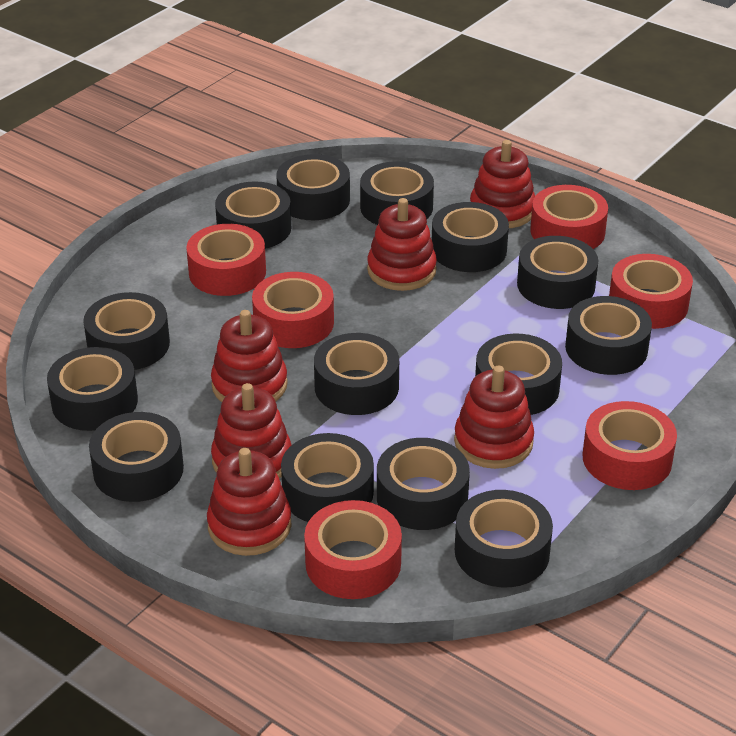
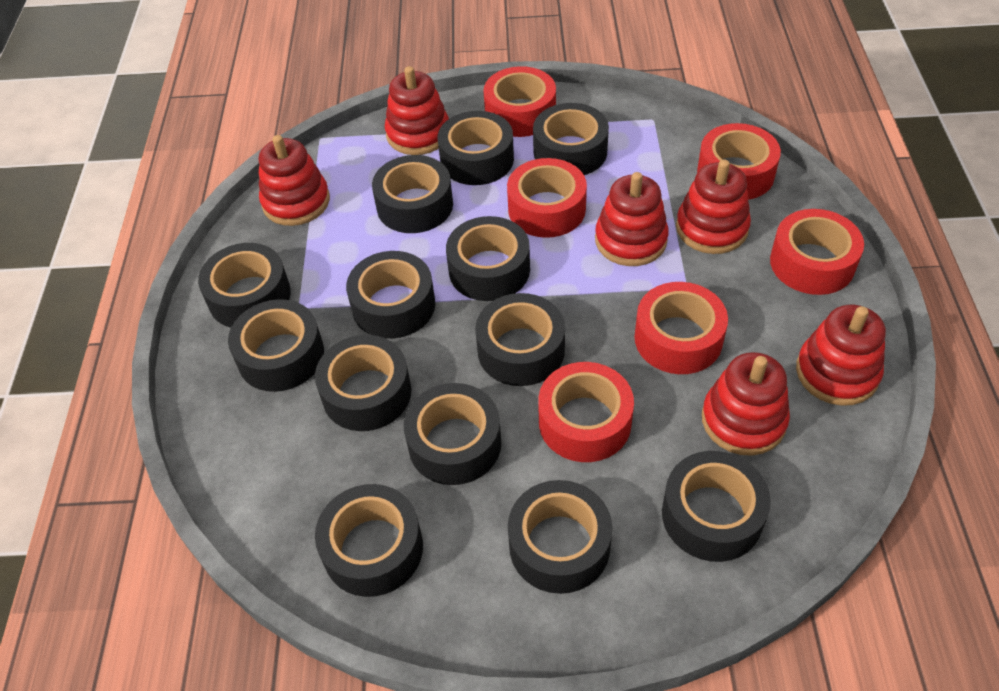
black tape: 14 -> 13

